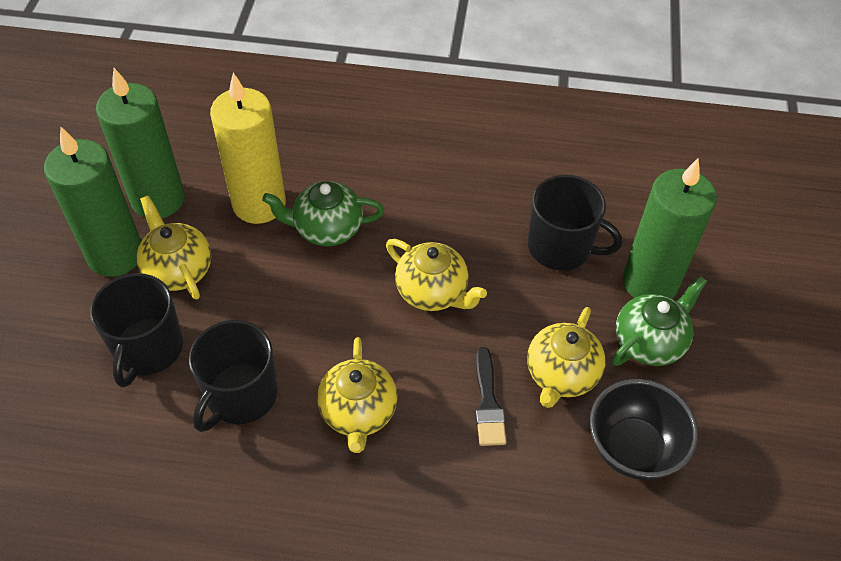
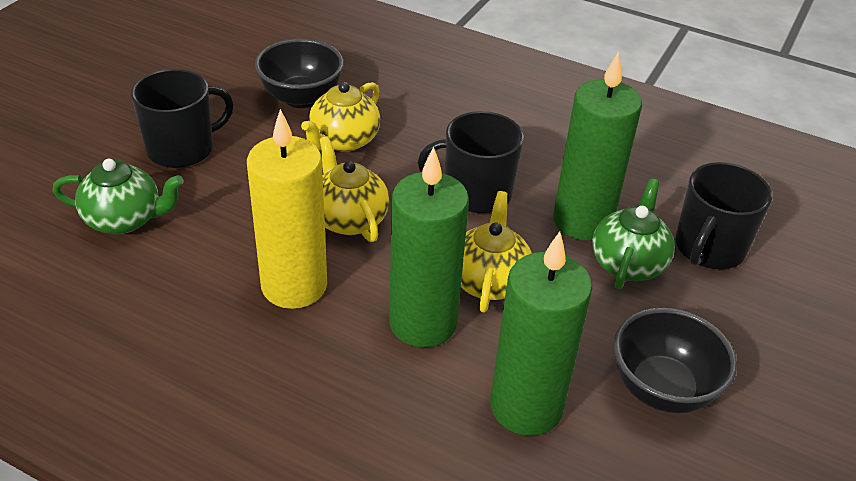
black bowl: 1 -> 2
black brush: 1 -> 0
yellow teapot: 4 -> 3

